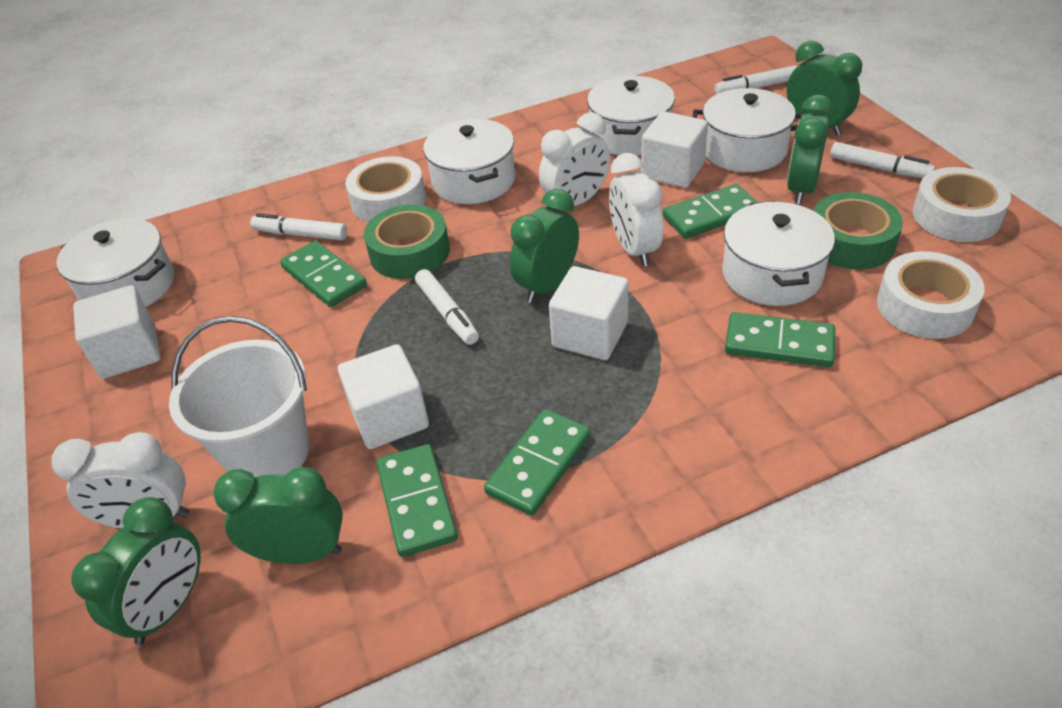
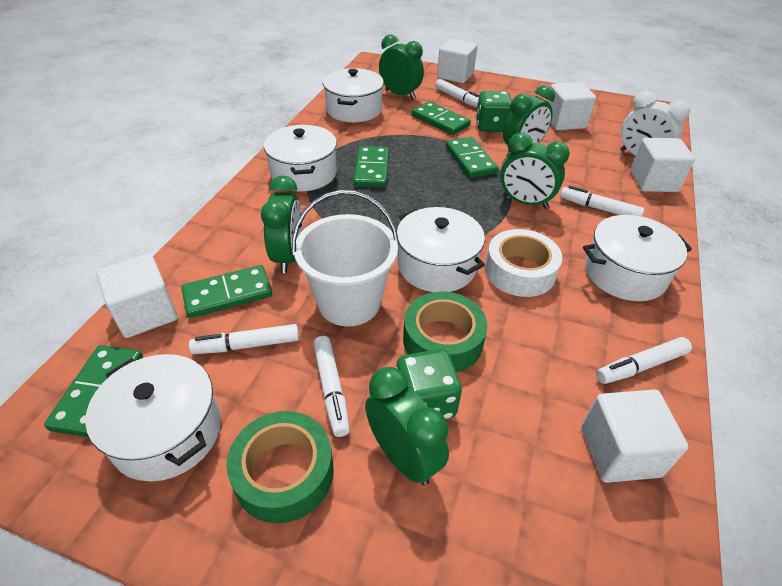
green dice: 0 -> 2
white clock: 3 -> 1
white cube: 4 -> 5
white marker: 4 -> 5
white tape: 3 -> 1

